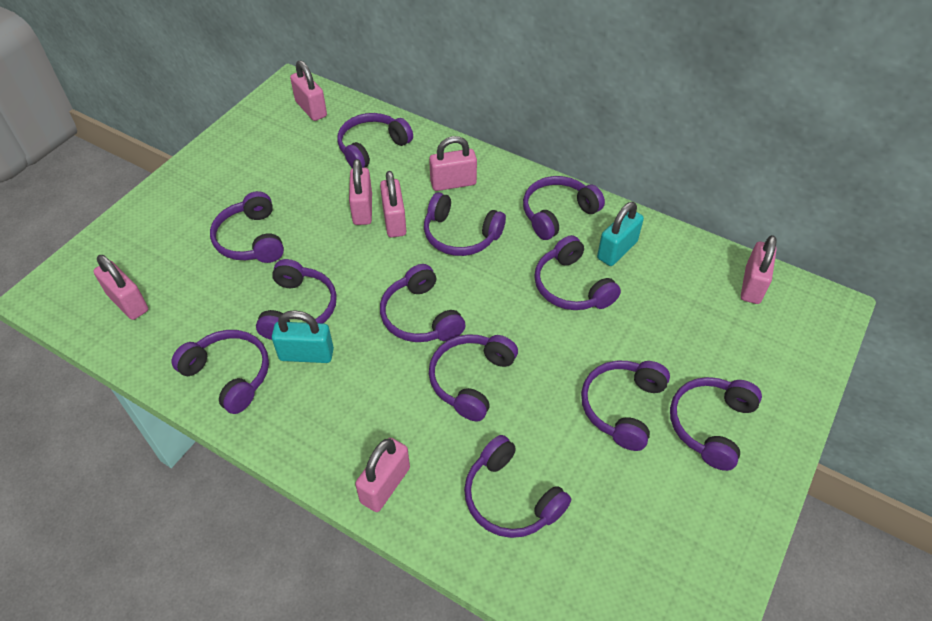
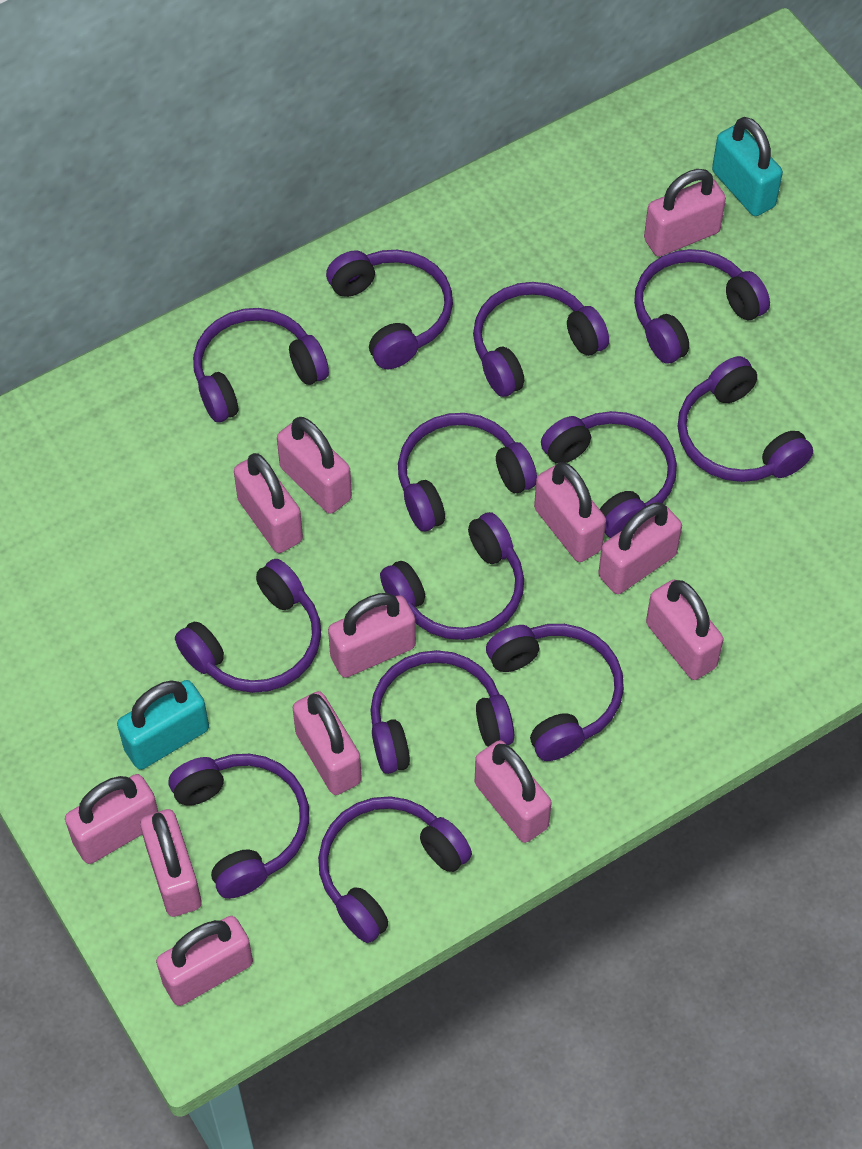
pink padlock: 7 -> 12
purple headphones: 12 -> 13

